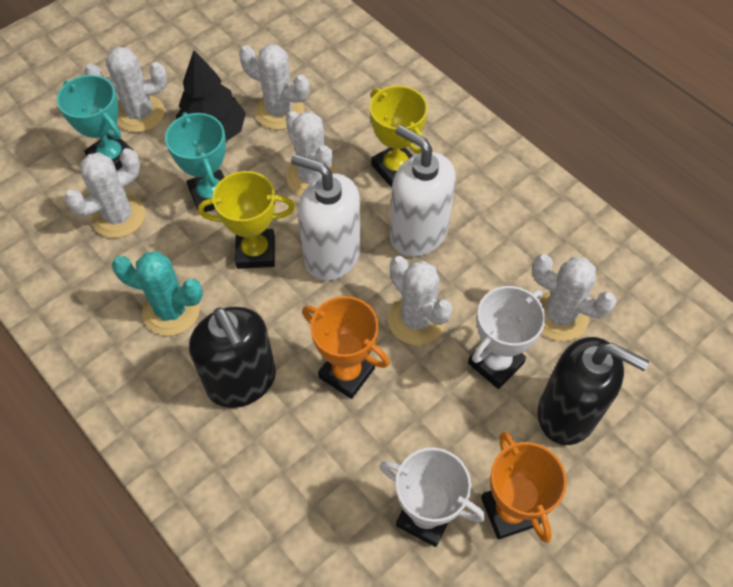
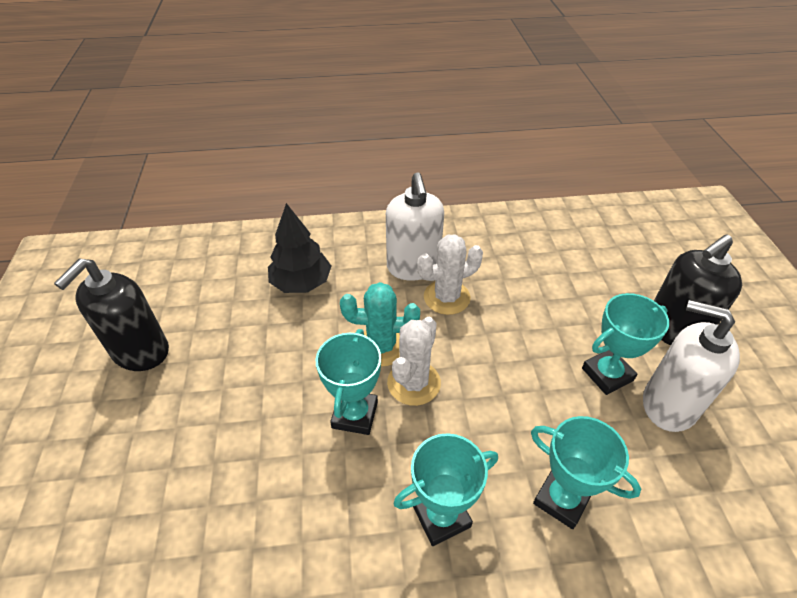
orange trophy: 2 -> 0
turquoise trophy: 2 -> 4
white cactus: 6 -> 2
white trophy: 2 -> 0
yellow trophy: 2 -> 0

